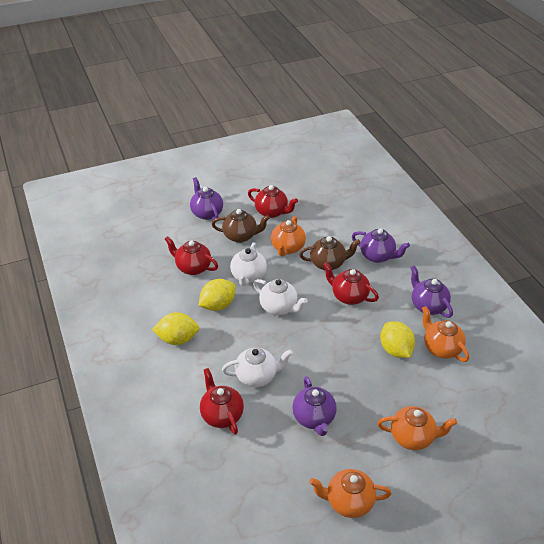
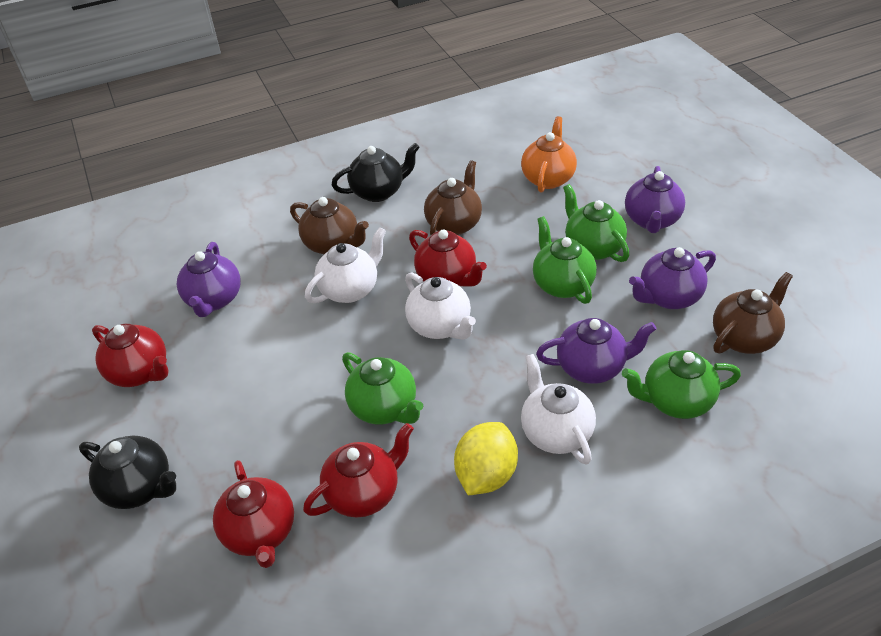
black teapot: 0 -> 2
brown teapot: 2 -> 3
green teapot: 0 -> 4
orange teapot: 4 -> 1
yellow lemon: 3 -> 1

